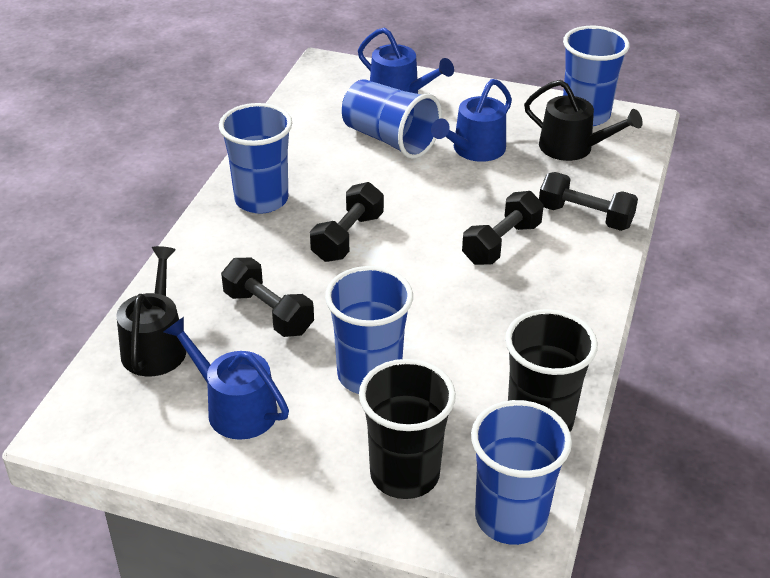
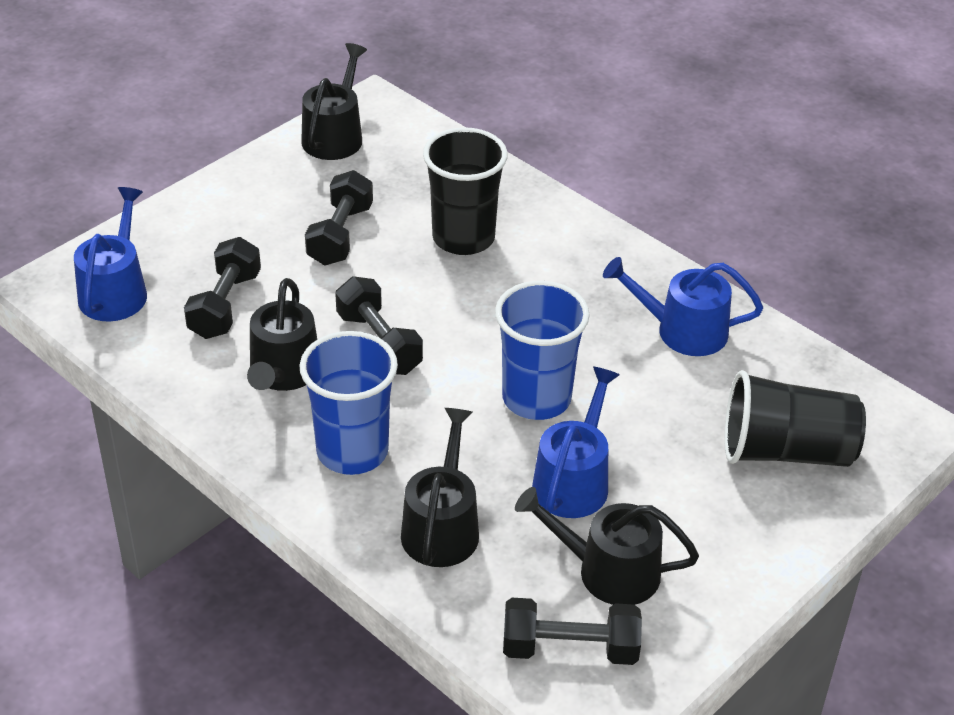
black watering can: 2 -> 4
blue cup: 5 -> 2

